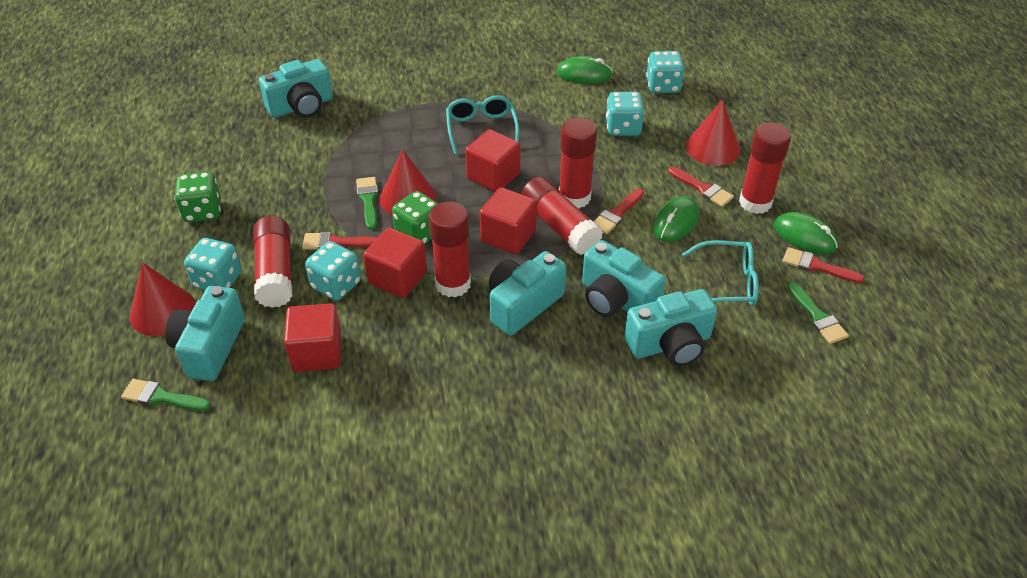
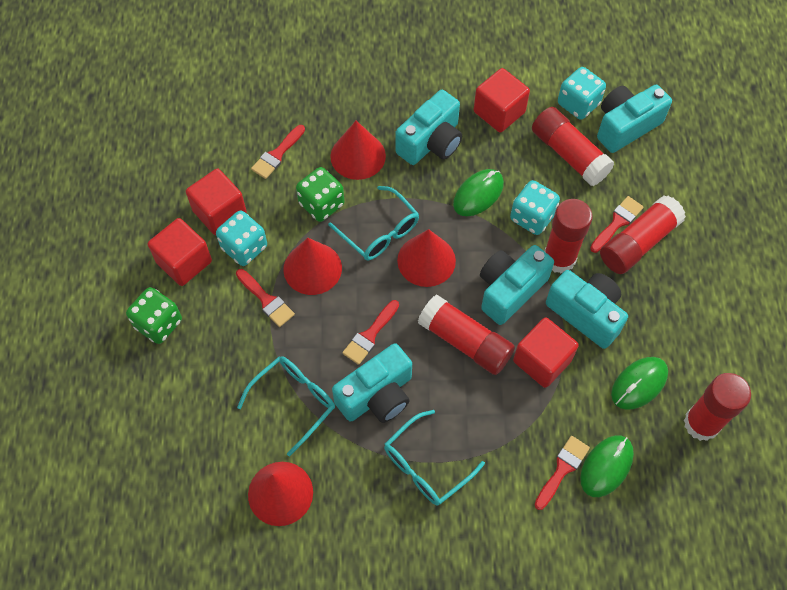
green brush: 3 -> 0
red brush: 4 -> 5
red cone: 3 -> 4
turquoise dice: 4 -> 3
turquoise glasses: 2 -> 3

